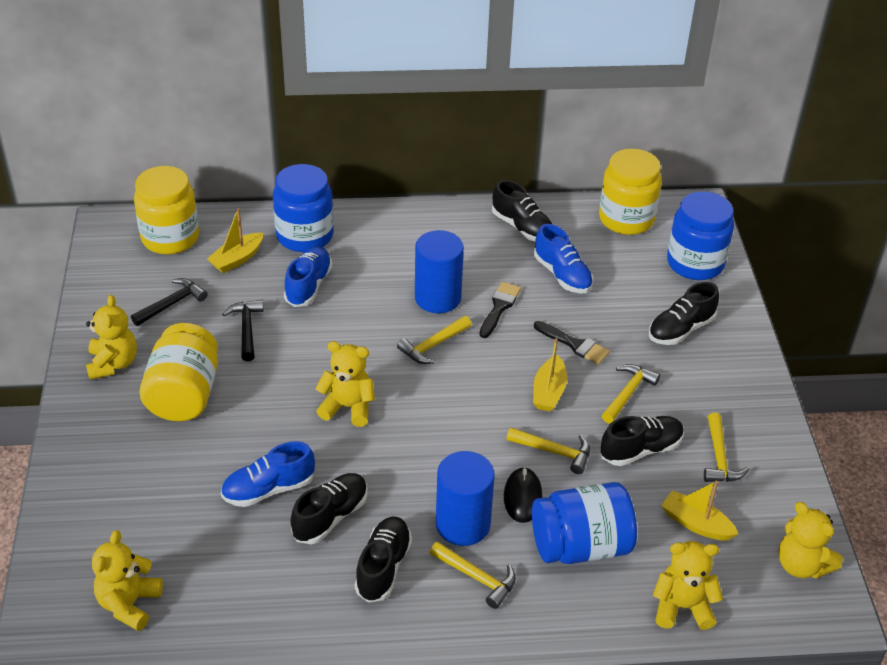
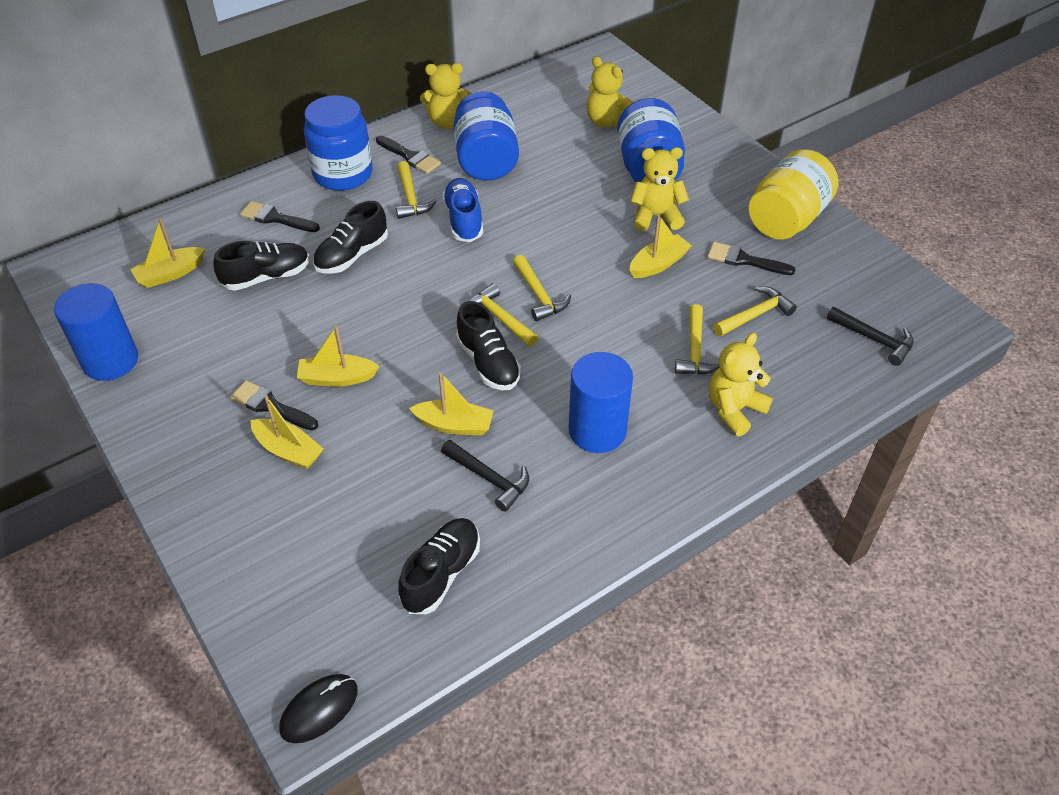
black brush: 2 -> 4
black shoe: 5 -> 4
blue shoe: 3 -> 1
yellow boat: 3 -> 5
yellow jar: 3 -> 1
yellow teddy bear: 5 -> 4

